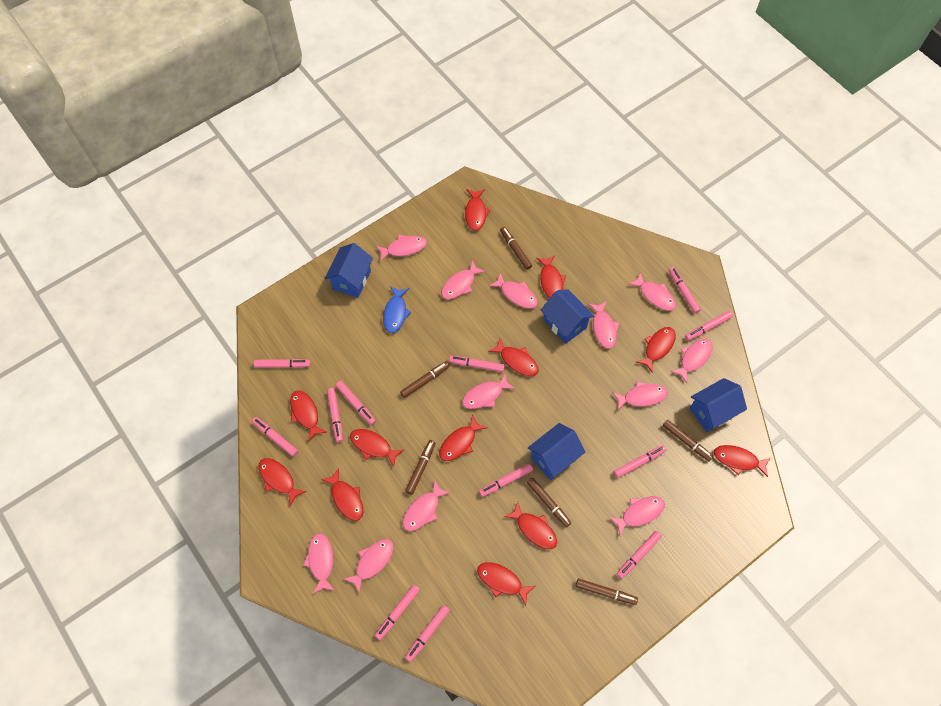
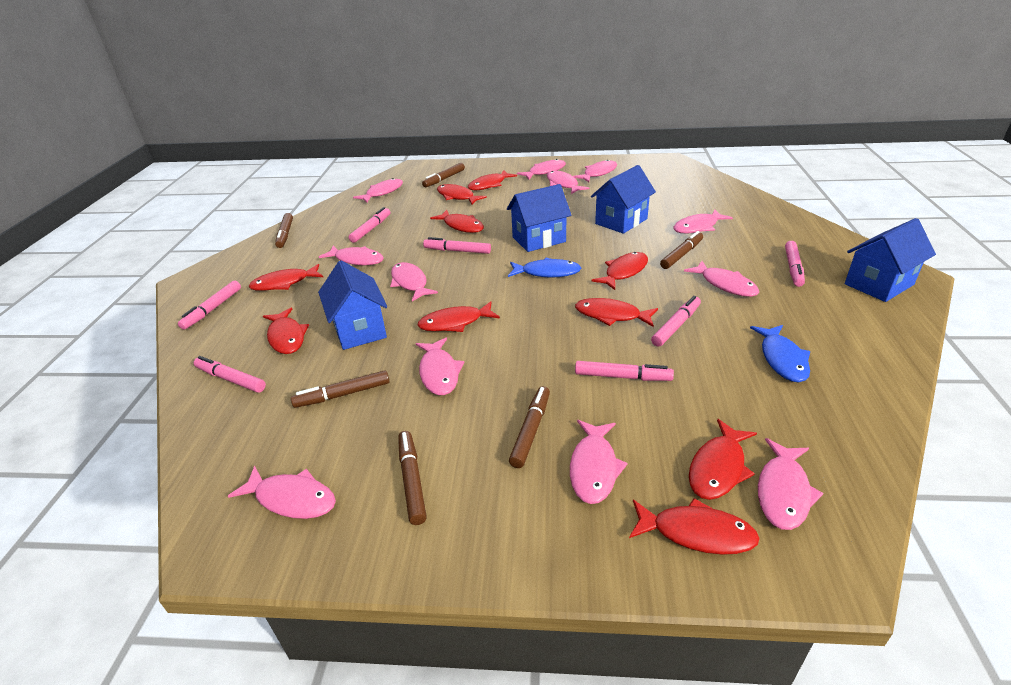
blue fish: 1 -> 2
pink marker: 12 -> 7
red fish: 12 -> 10

